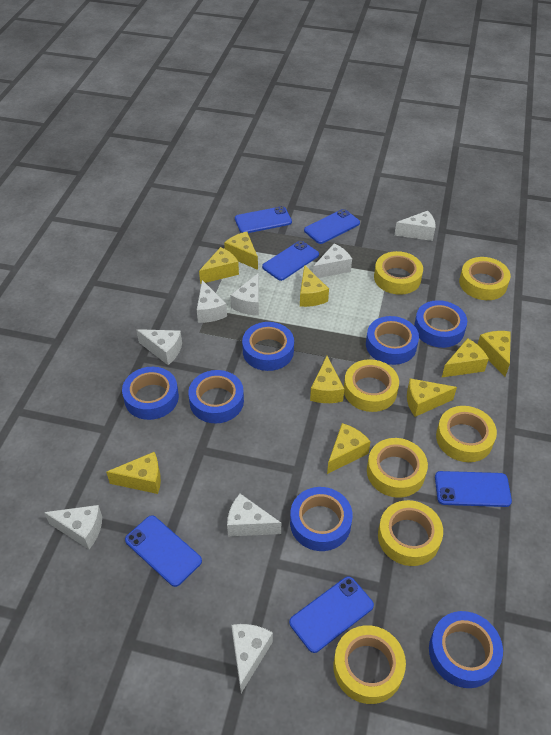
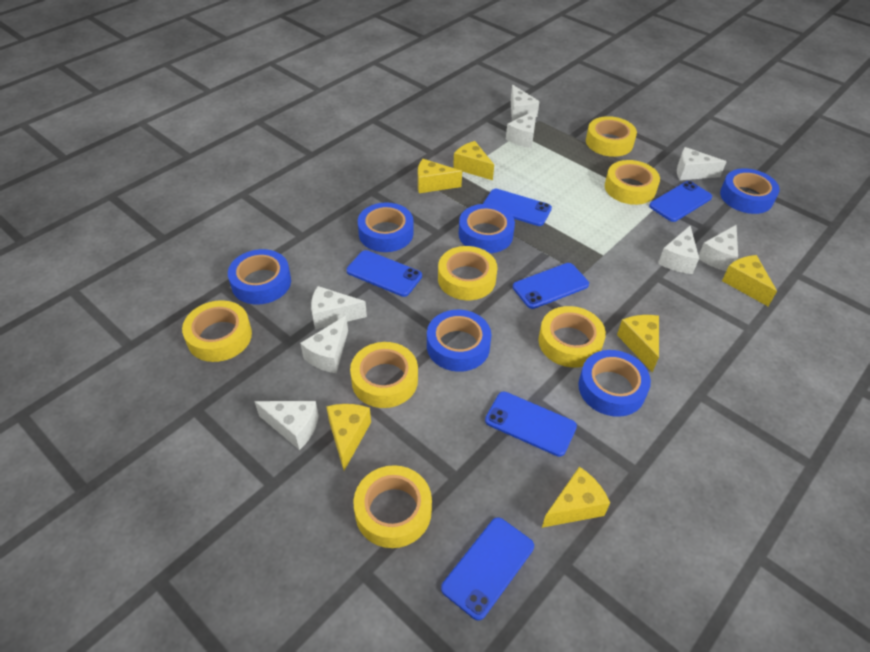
blue tape: 7 -> 6
yellow cheese: 9 -> 6

